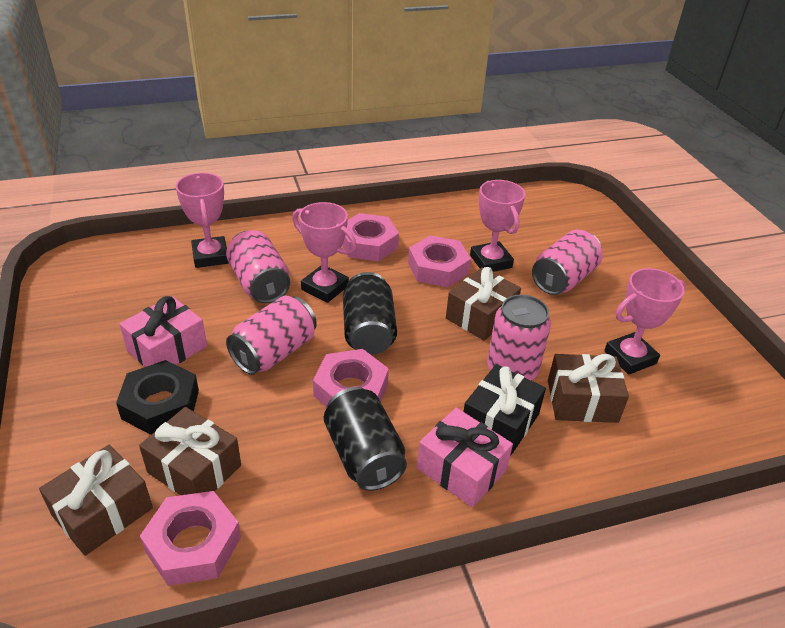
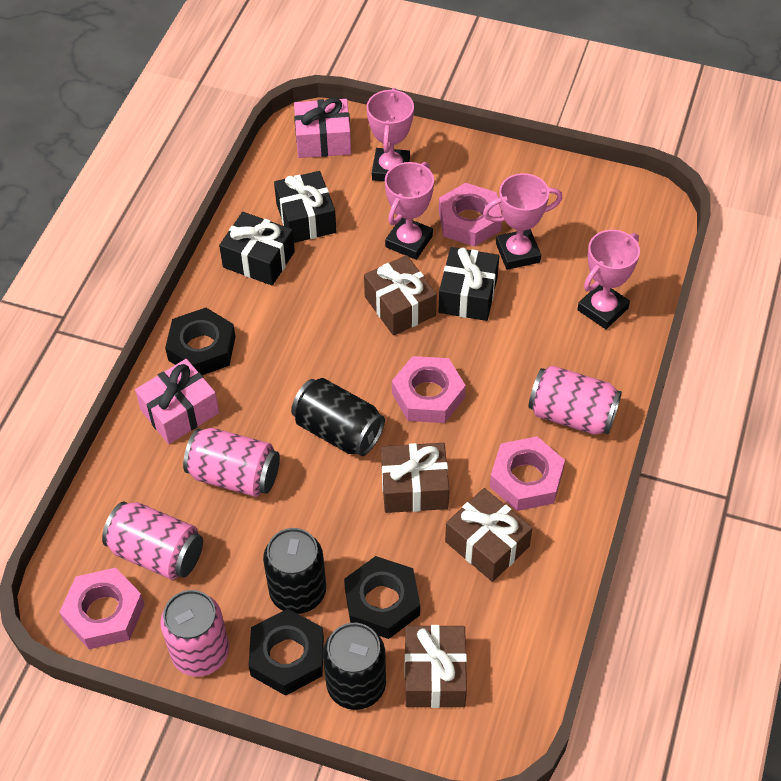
black can: 2 -> 3
black gift: 1 -> 3
black nut: 1 -> 3

